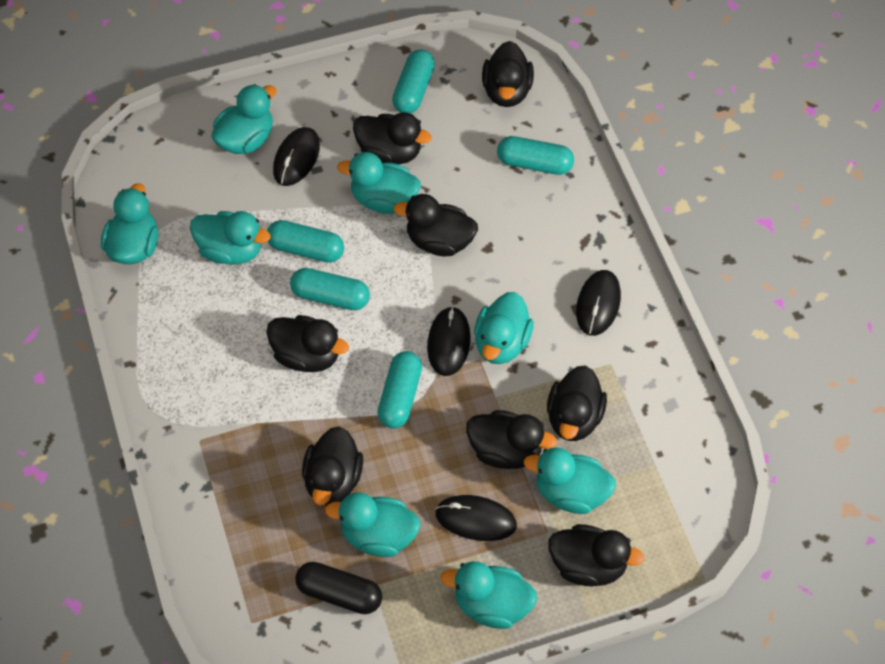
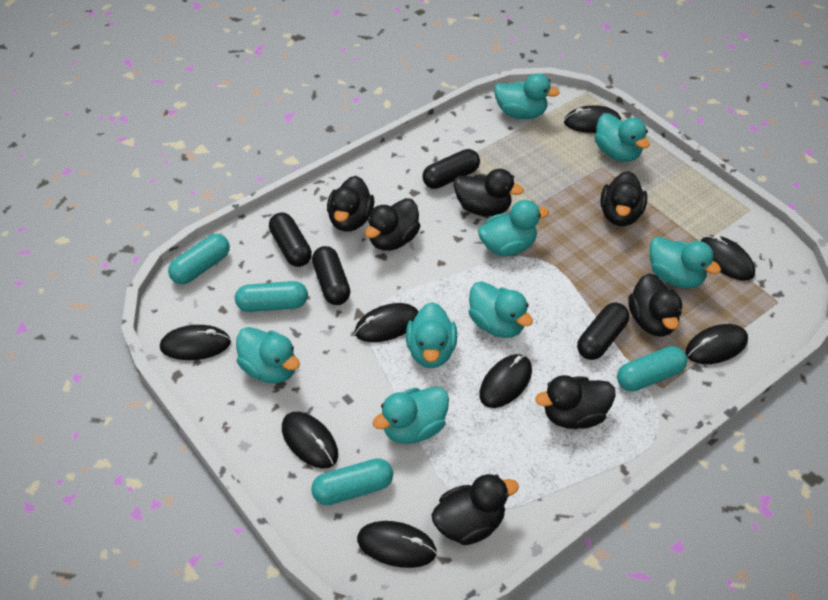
black capsule: 1 -> 4
black duck: 8 -> 7
black mouse: 4 -> 8
turquoise capsule: 5 -> 4

